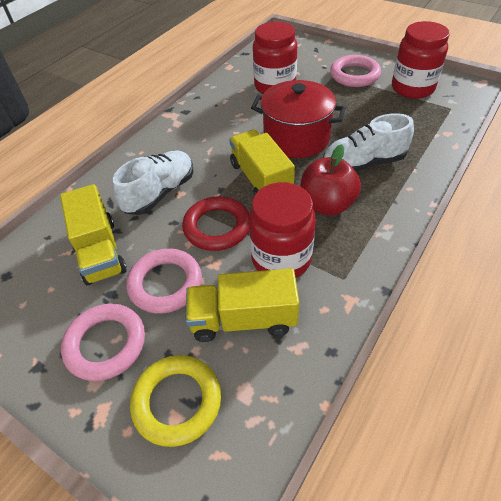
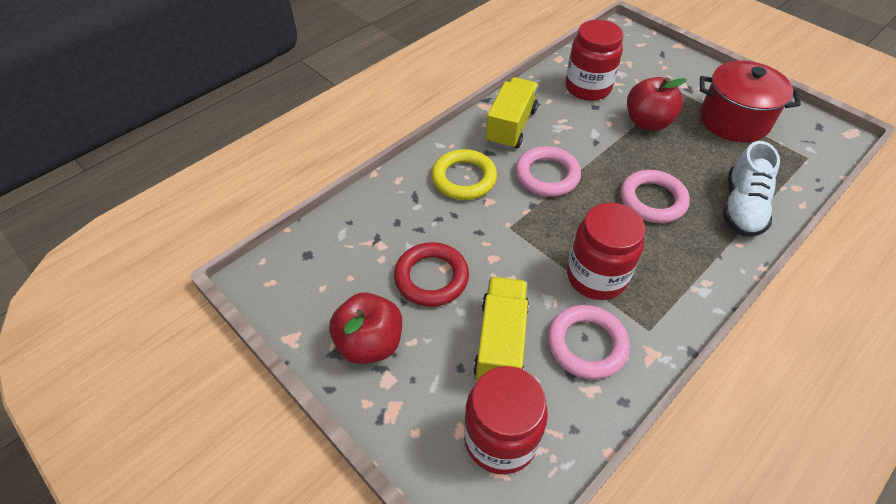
red apple: 1 -> 2
white shoe: 2 -> 1
yellow truck: 3 -> 2

